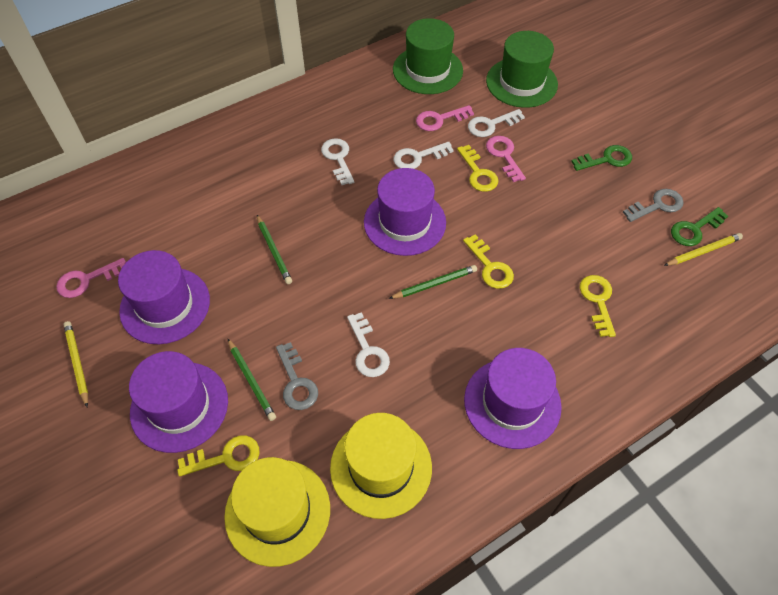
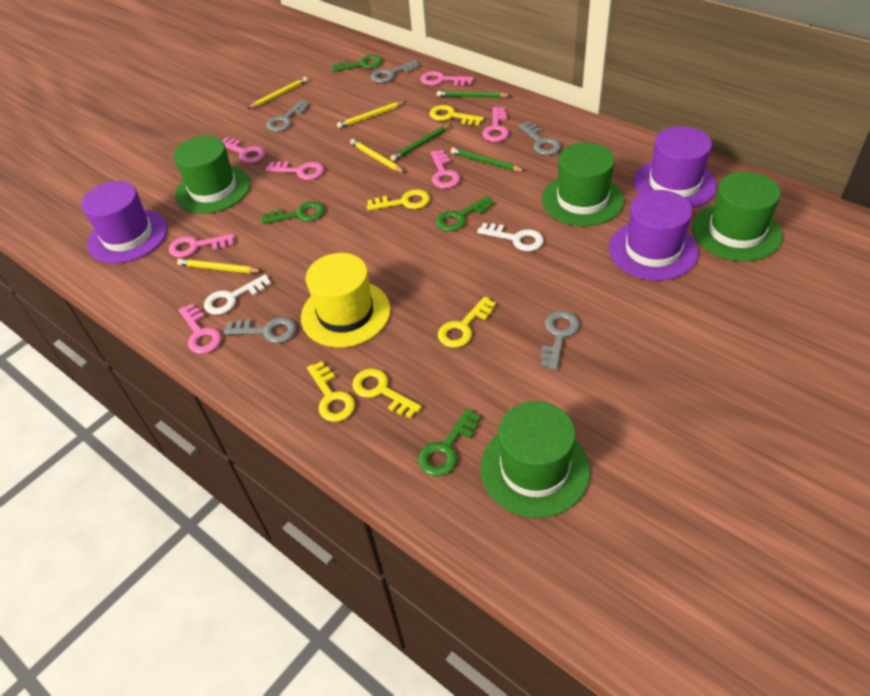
green hat: 2 -> 4
green key: 2 -> 4
grey key: 2 -> 5
pink key: 3 -> 7
purple hat: 4 -> 3
white key: 4 -> 2
yellow hat: 2 -> 1
yellow key: 4 -> 5
yellow pencil: 2 -> 4

